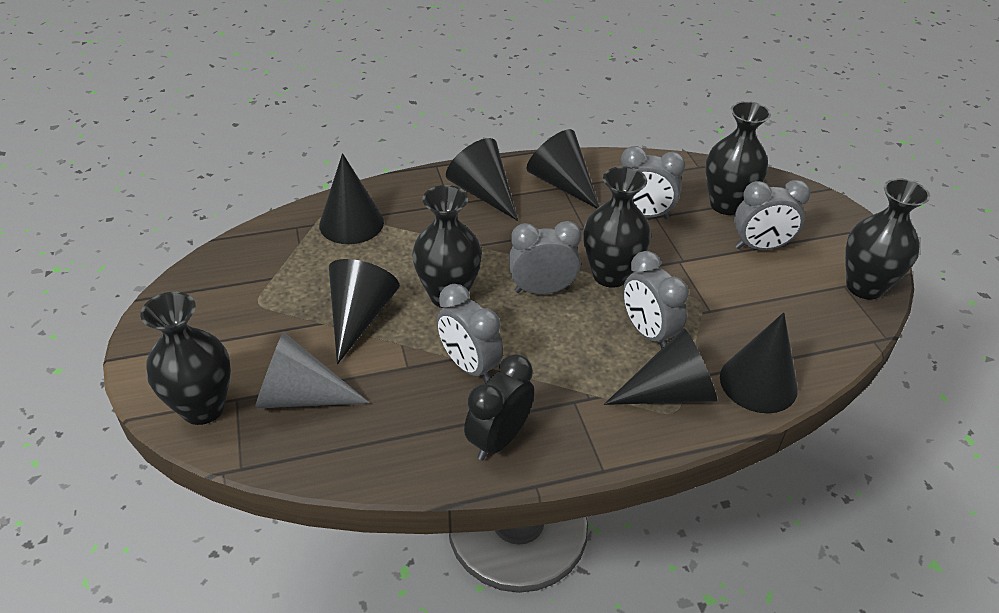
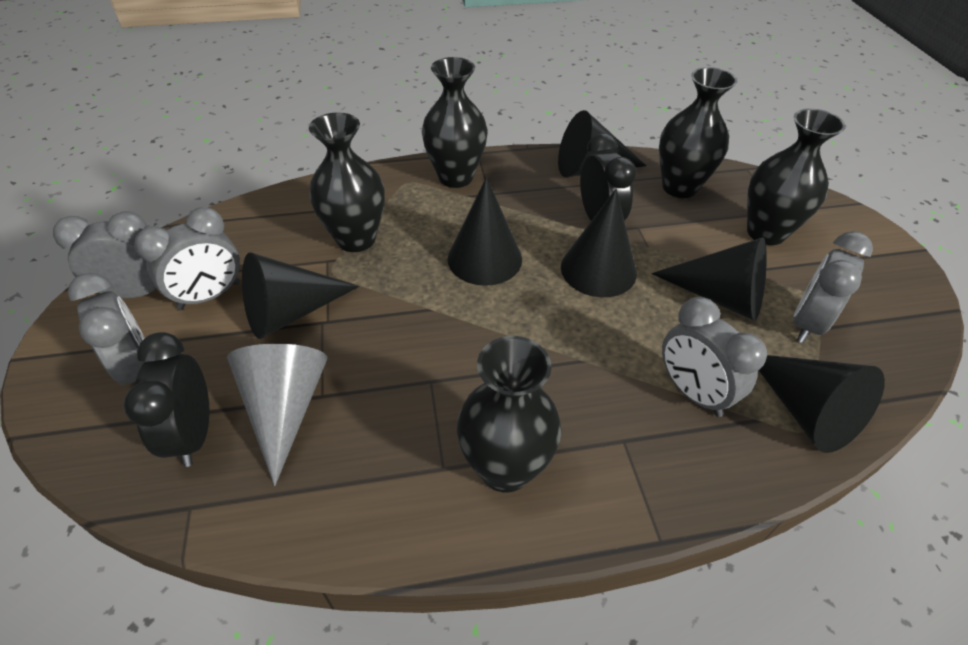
black clock: 1 -> 2

